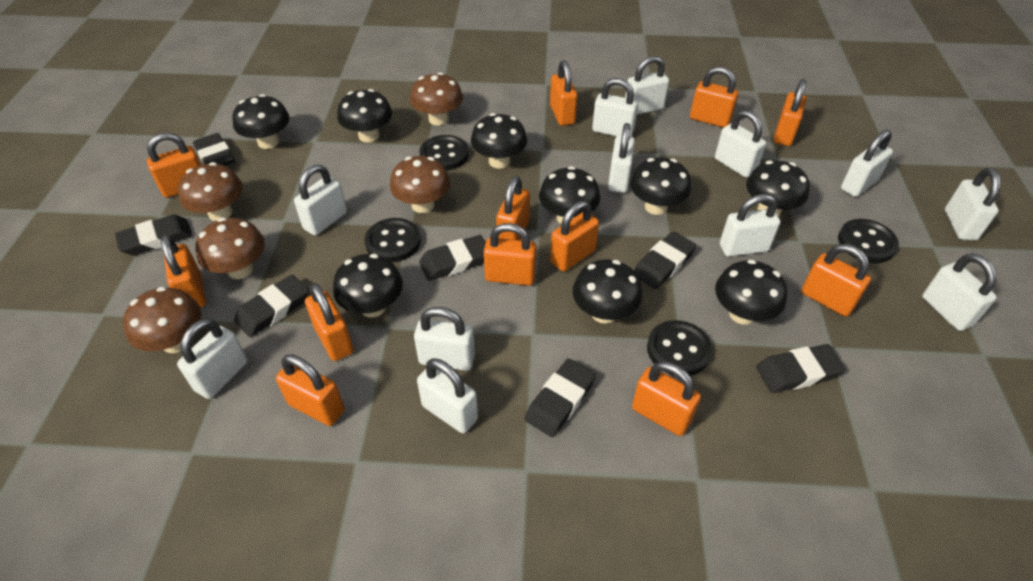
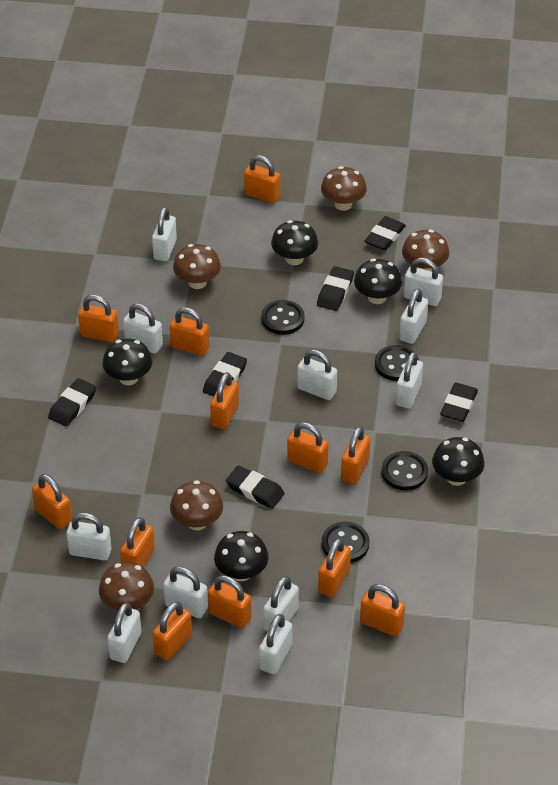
black eraser: 7 -> 6
black mushroom: 9 -> 5
white padlock: 12 -> 11

